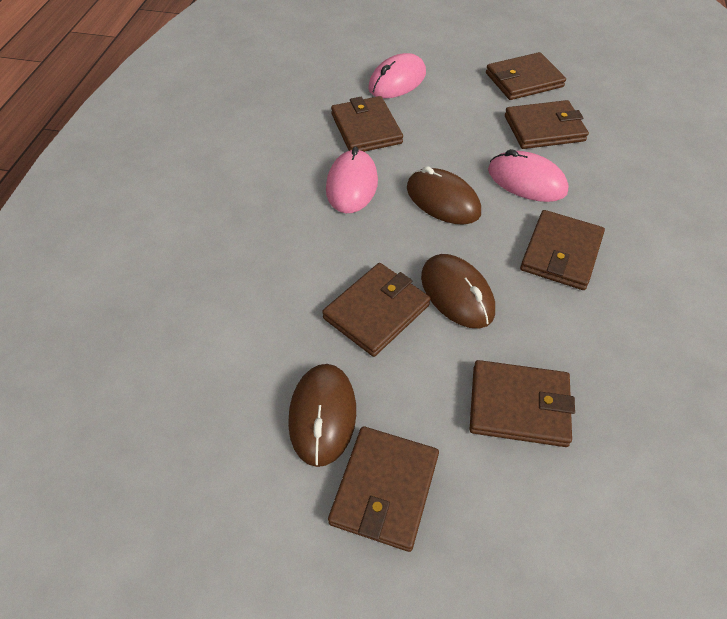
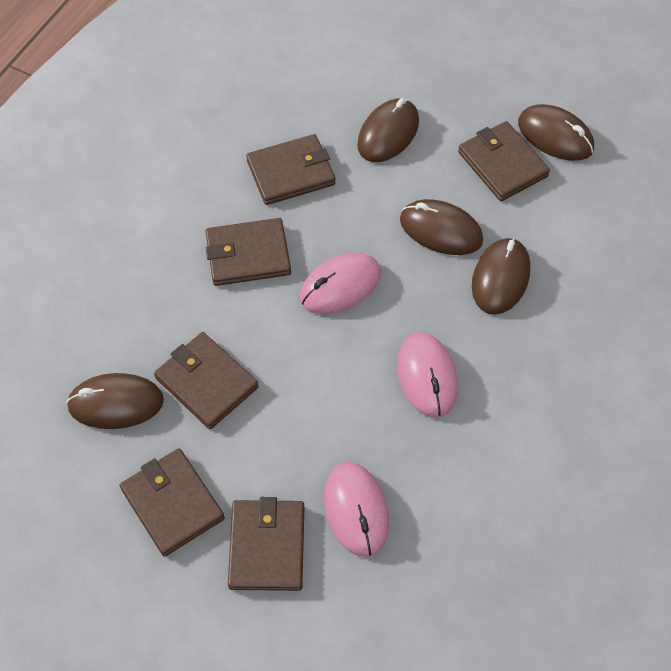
brown mouse: 3 -> 5
brown wallet: 7 -> 6

